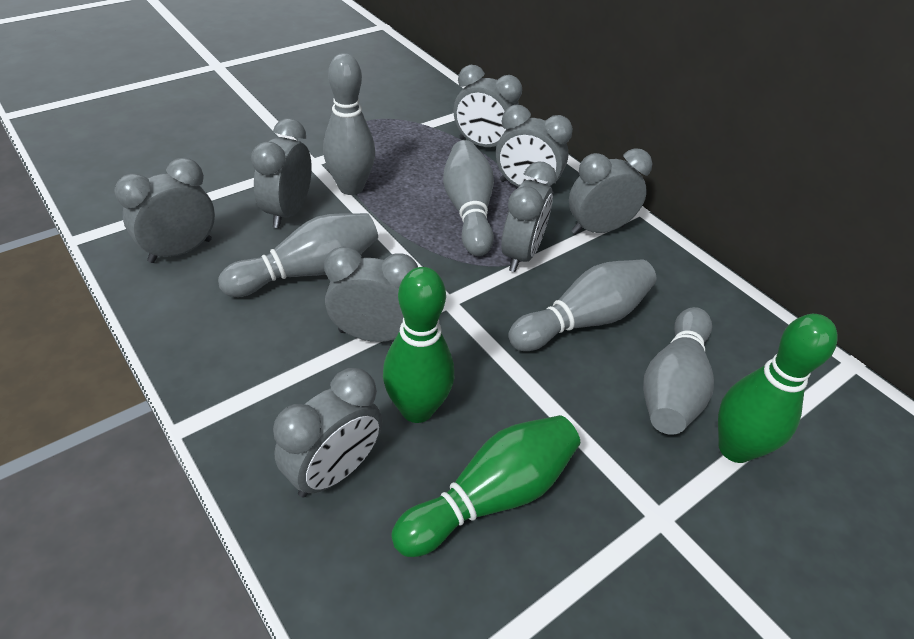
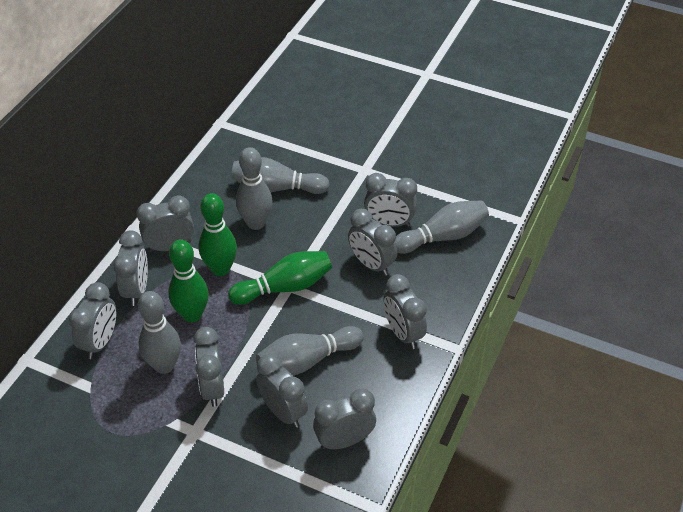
grey clock: 8 -> 9

